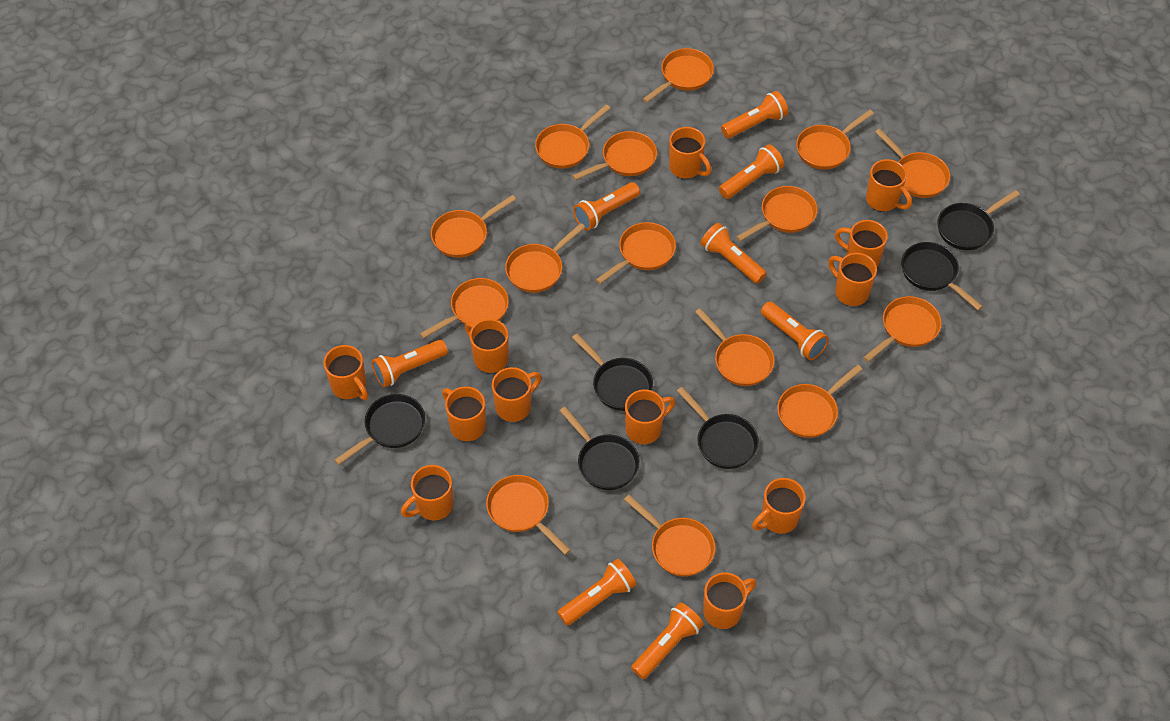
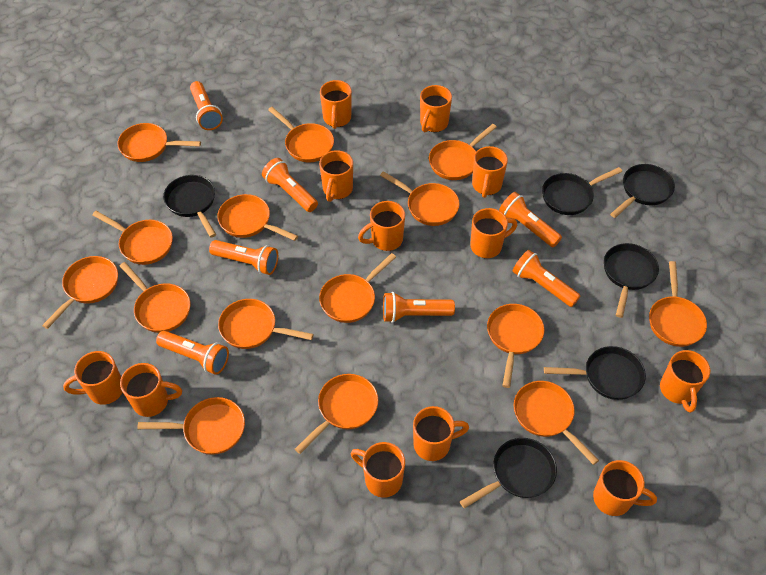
orange flashlight: 8 -> 7

